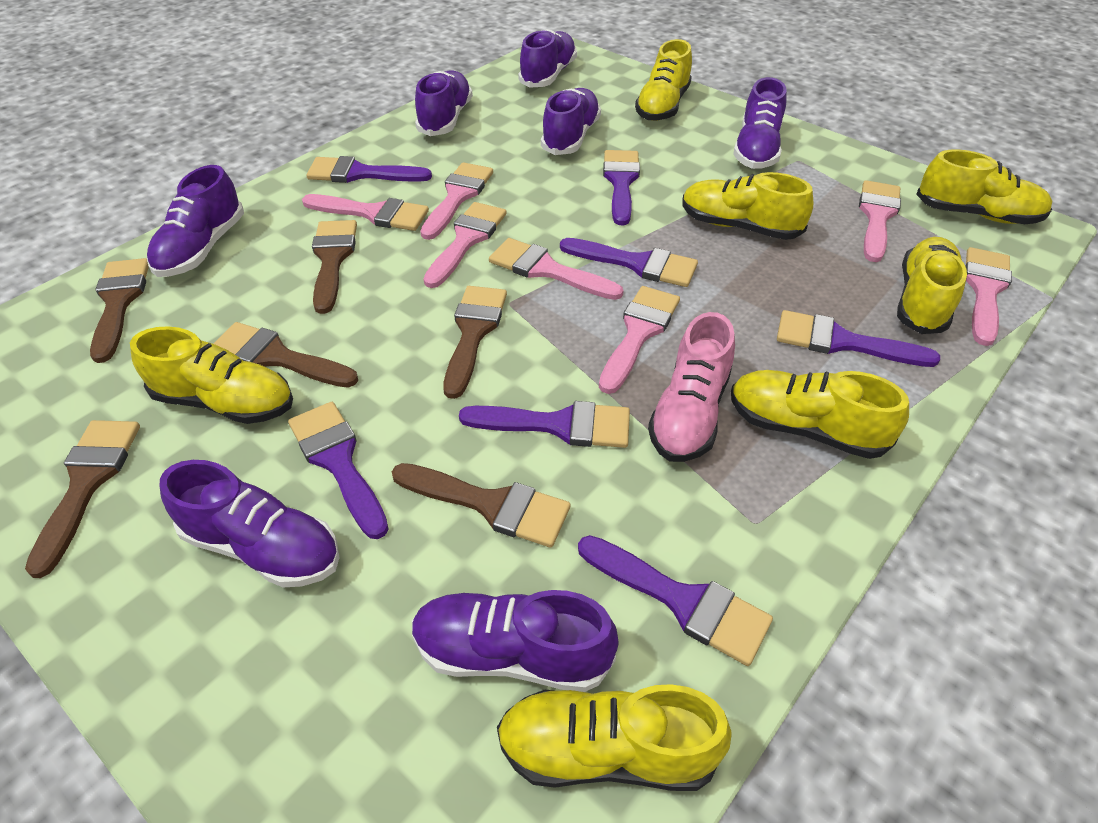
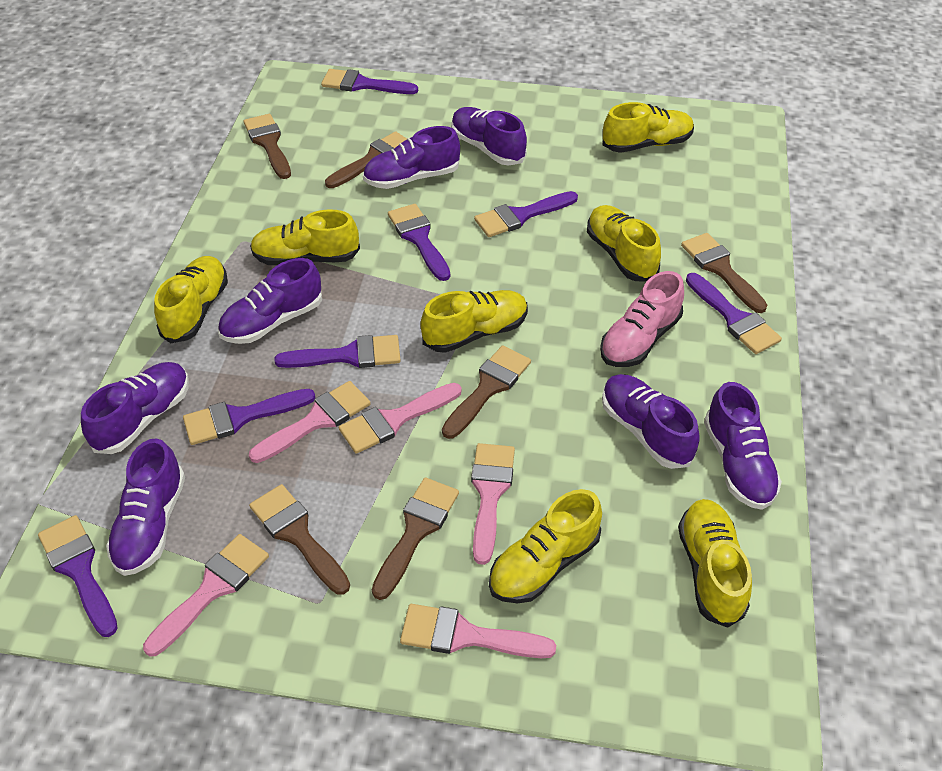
pink brush: 7 -> 5

